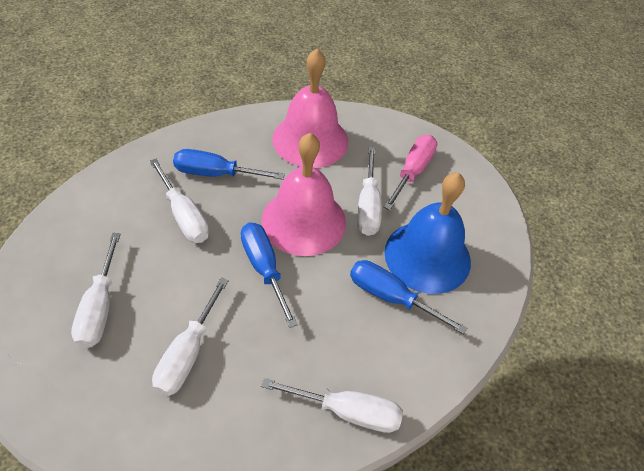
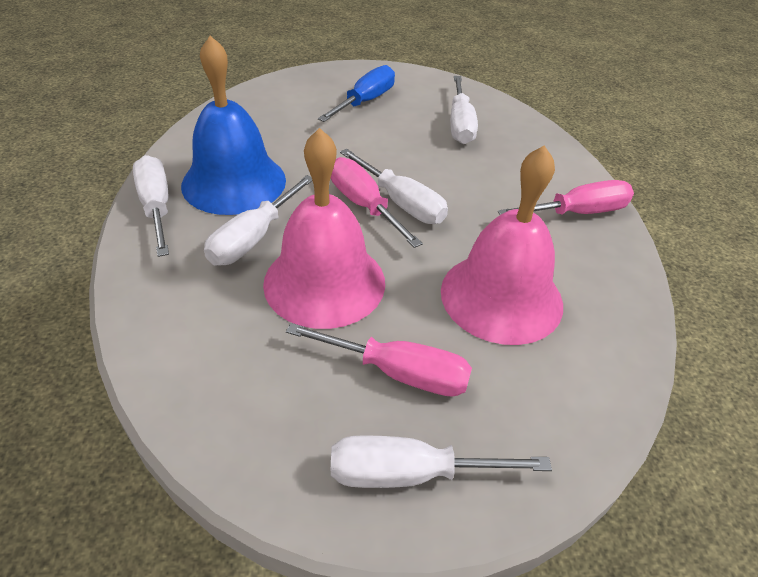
blue screwdriver: 3 -> 1
pink screwdriver: 1 -> 3

